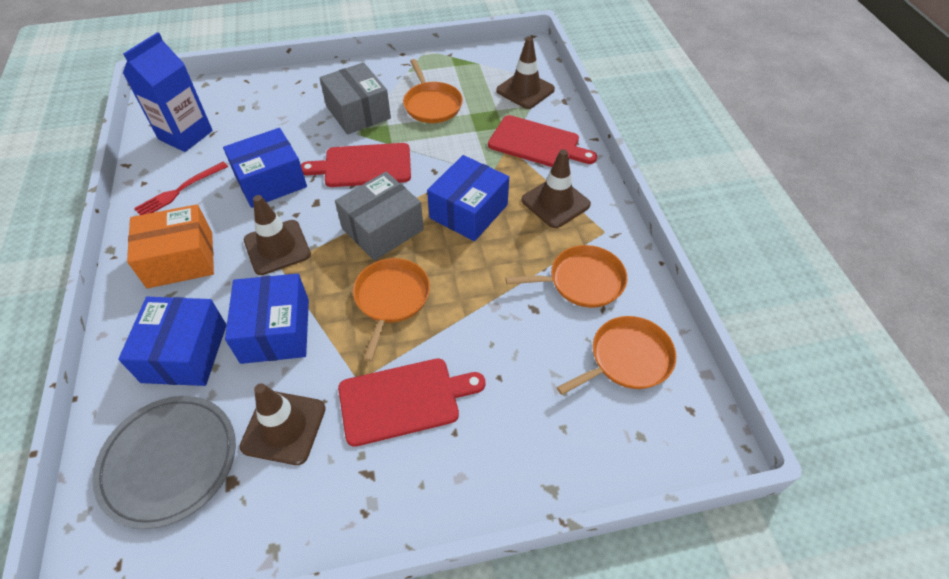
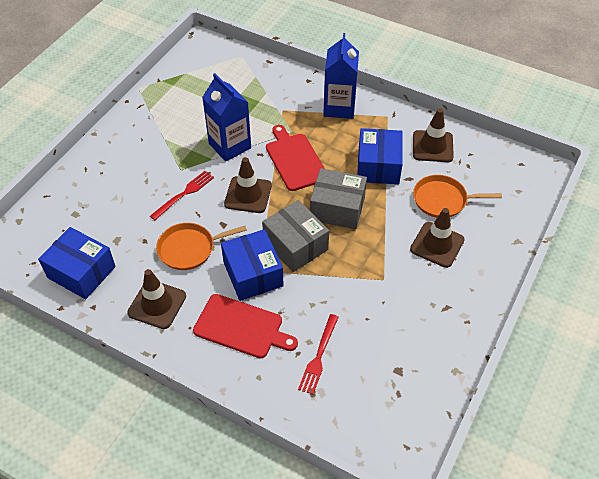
blue box: 4 -> 3
blue carton: 1 -> 2
grey plate: 1 -> 0
orange box: 1 -> 0
orange pan: 4 -> 2
red cutting board: 3 -> 2
red fork: 1 -> 2

